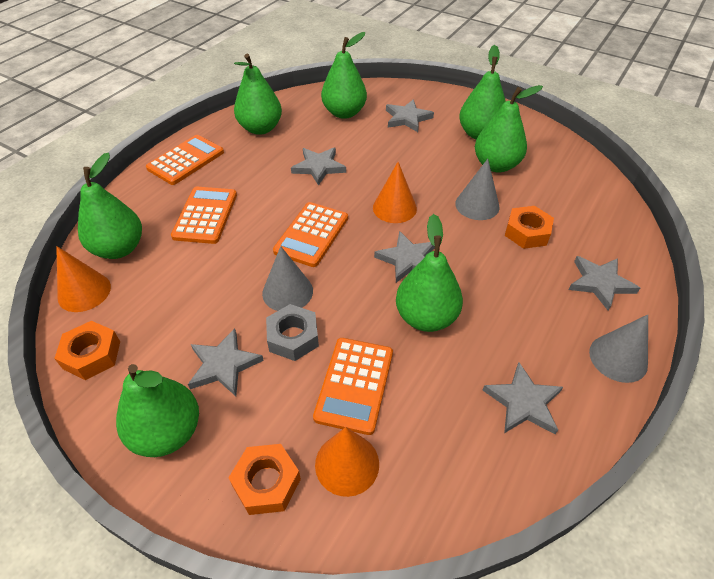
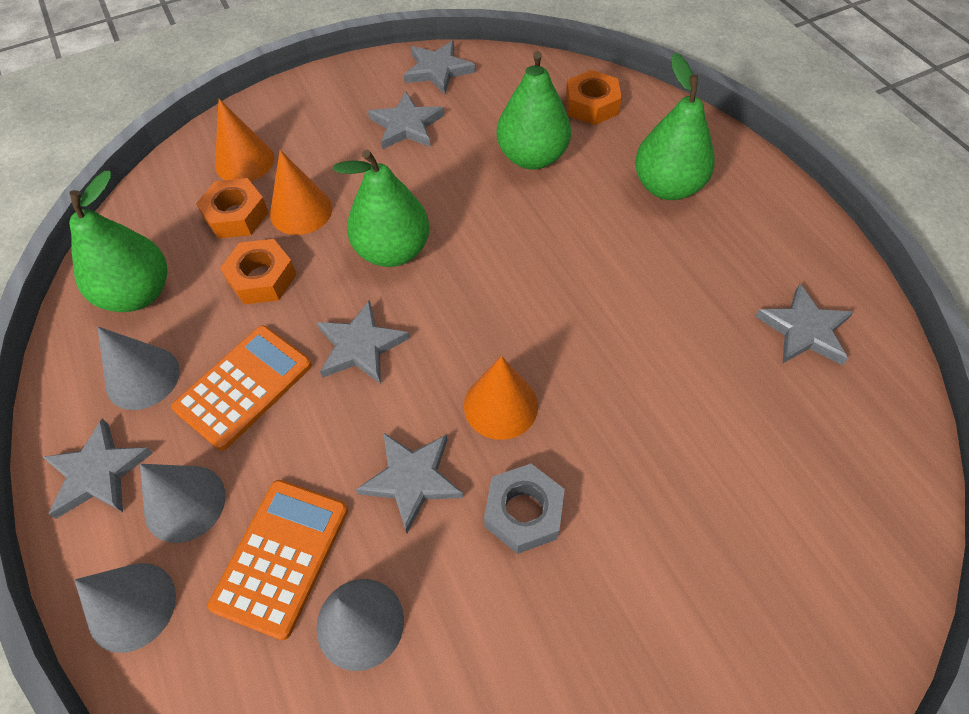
green pear: 7 -> 4
grey cone: 3 -> 4
orange calculator: 4 -> 2

